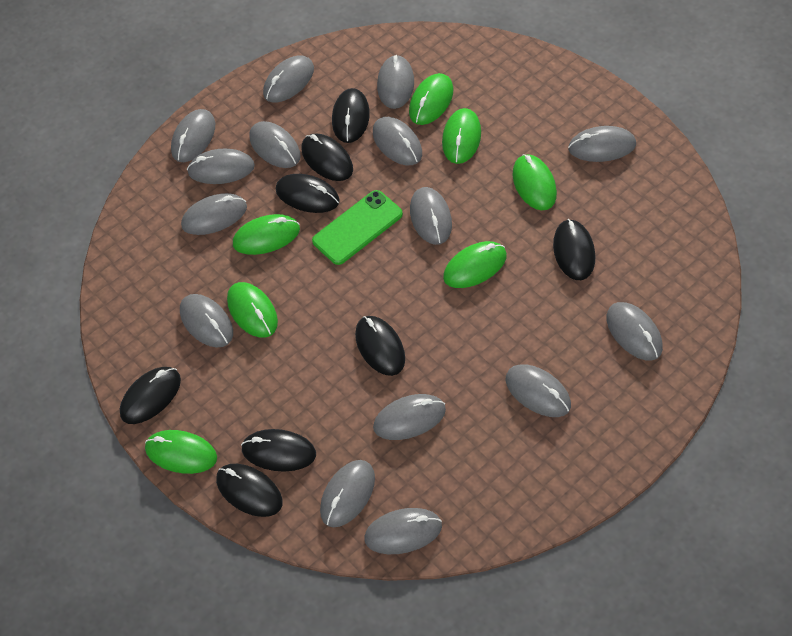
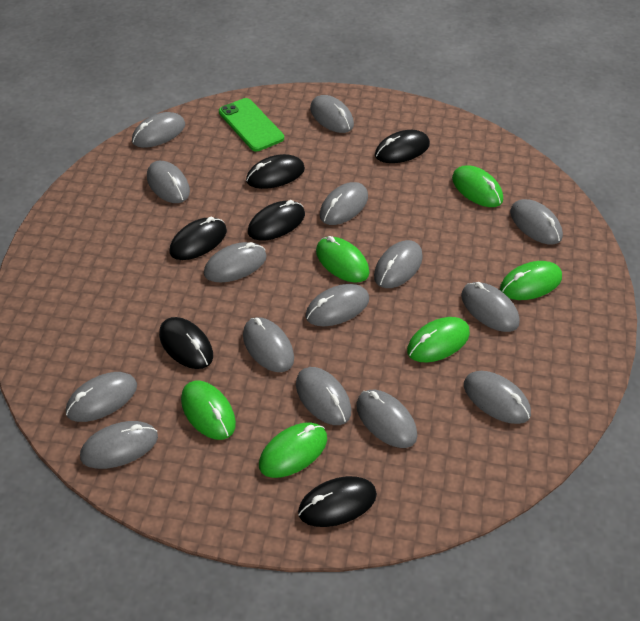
black mouse: 8 -> 6
green mouse: 7 -> 6

